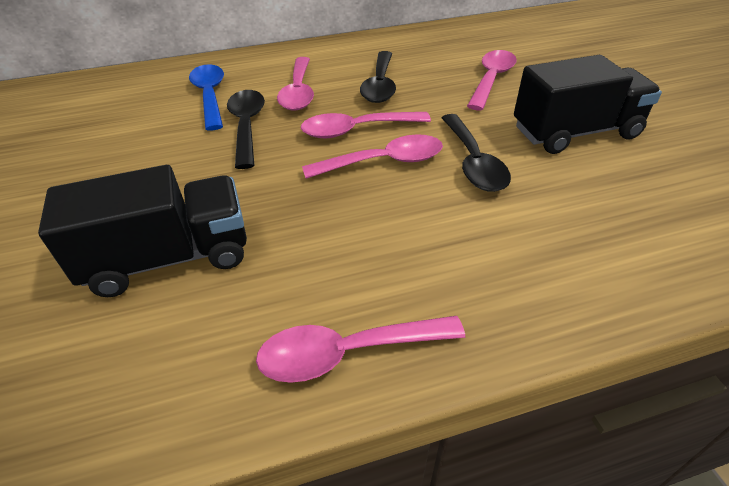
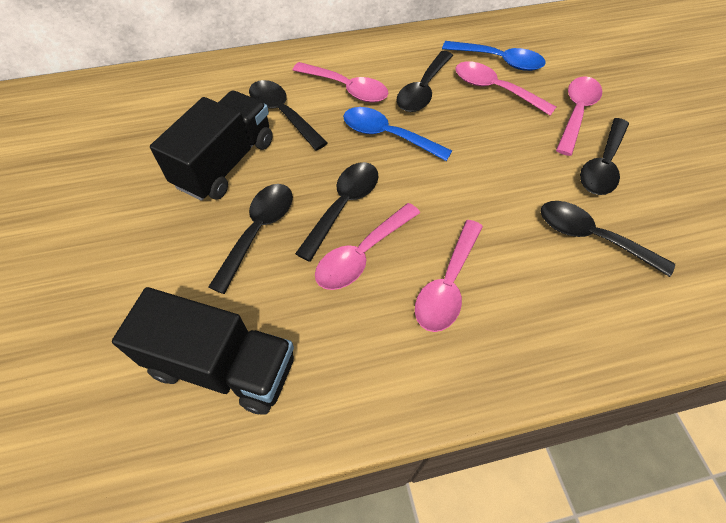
black spoon: 3 -> 6
blue spoon: 1 -> 2

